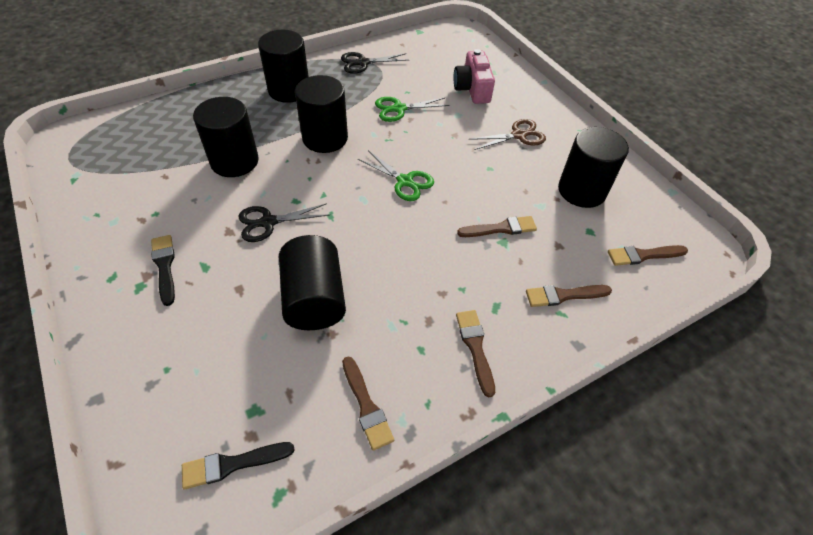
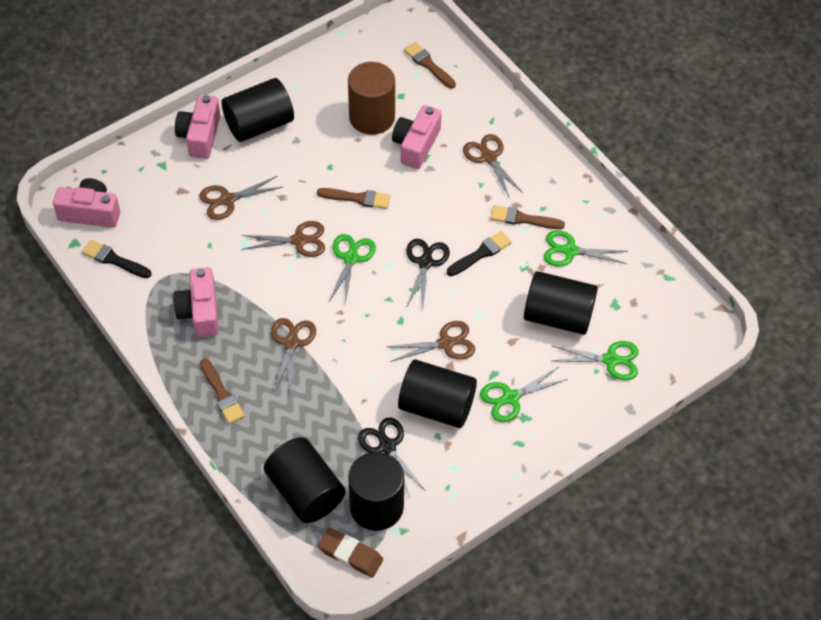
brown brush: 5 -> 4
brown cylinder: 0 -> 1
brown eraser: 0 -> 1
brown scissors: 1 -> 5
green scissors: 2 -> 4
pink camera: 1 -> 4

